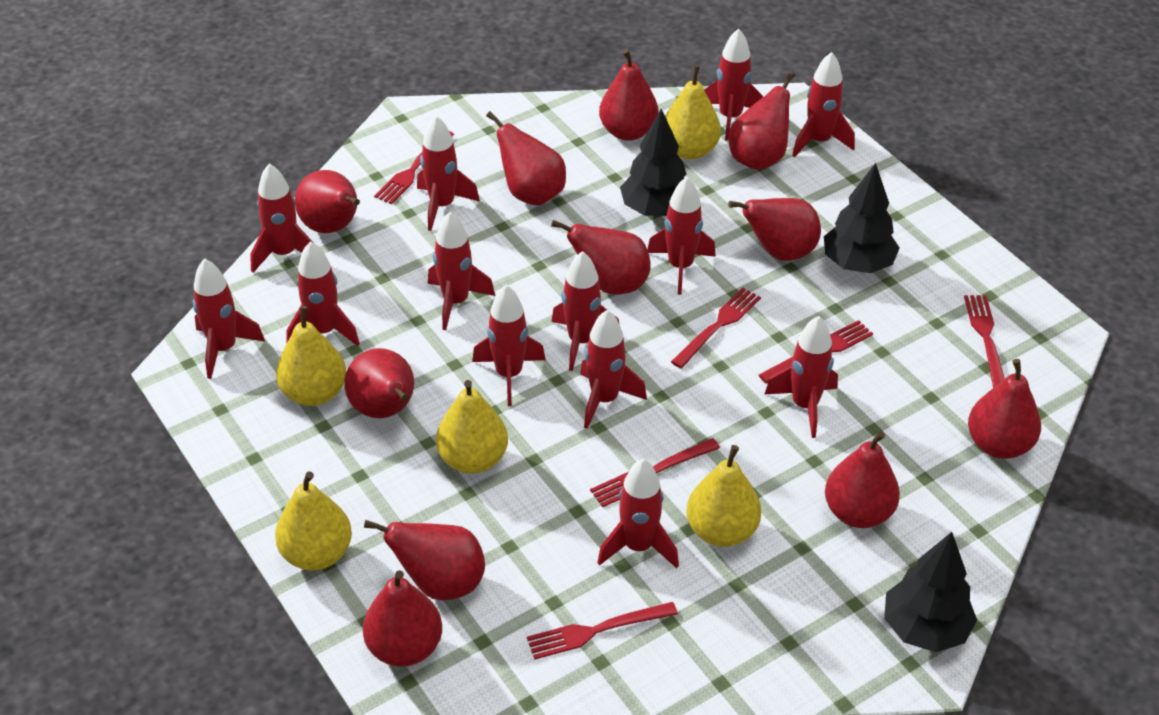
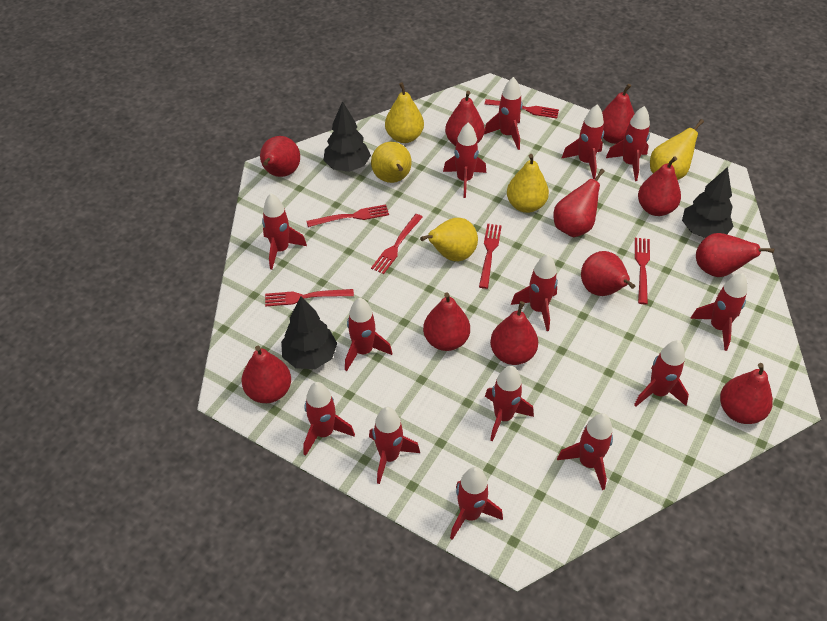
red rocket: 13 -> 14

